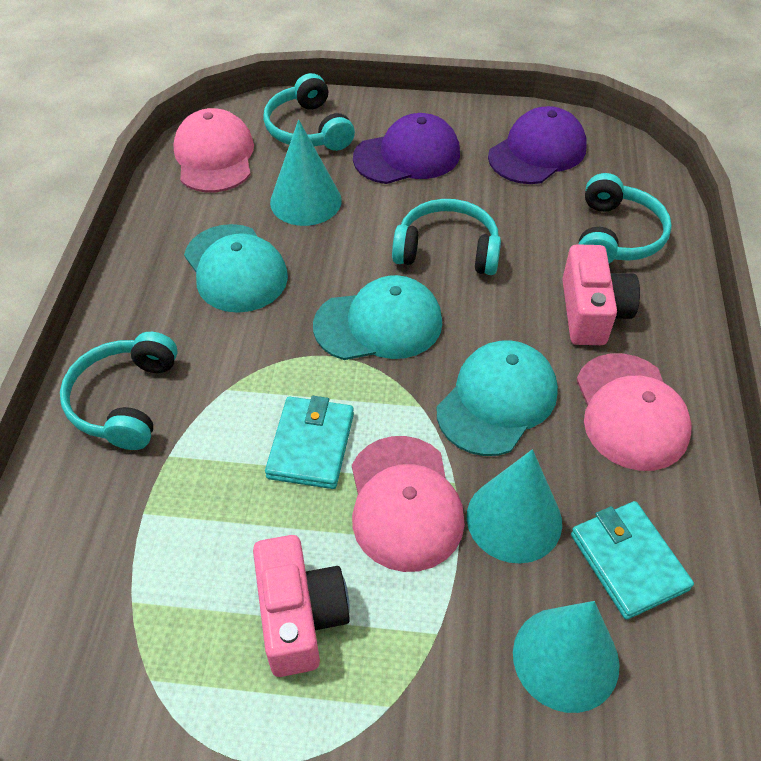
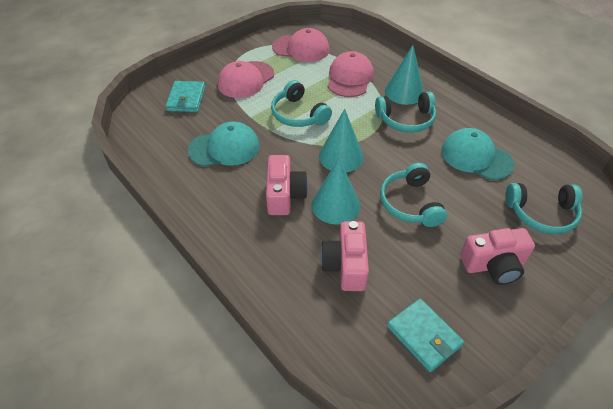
pink camera: 2 -> 3
purple cap: 2 -> 0
turquoise cap: 3 -> 2

